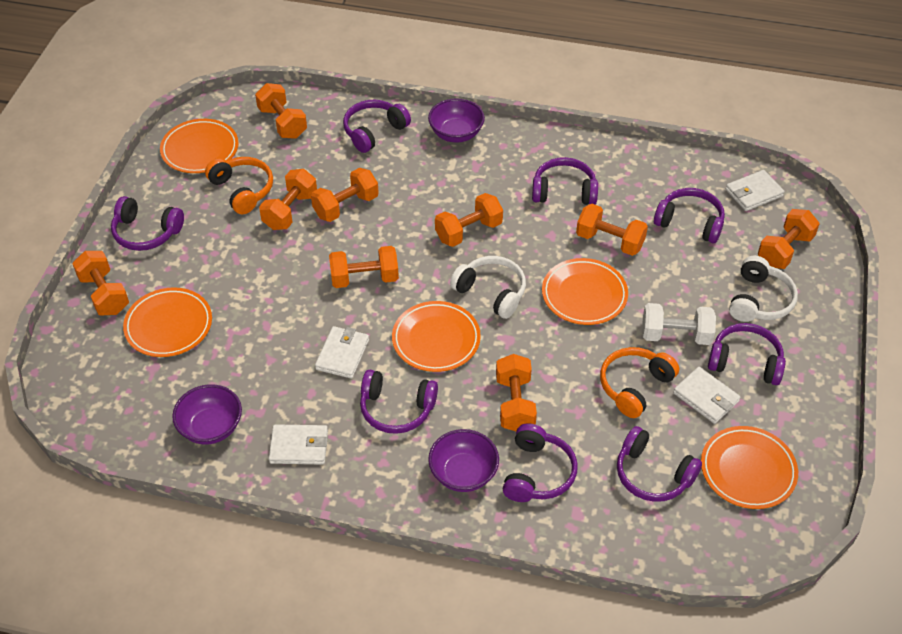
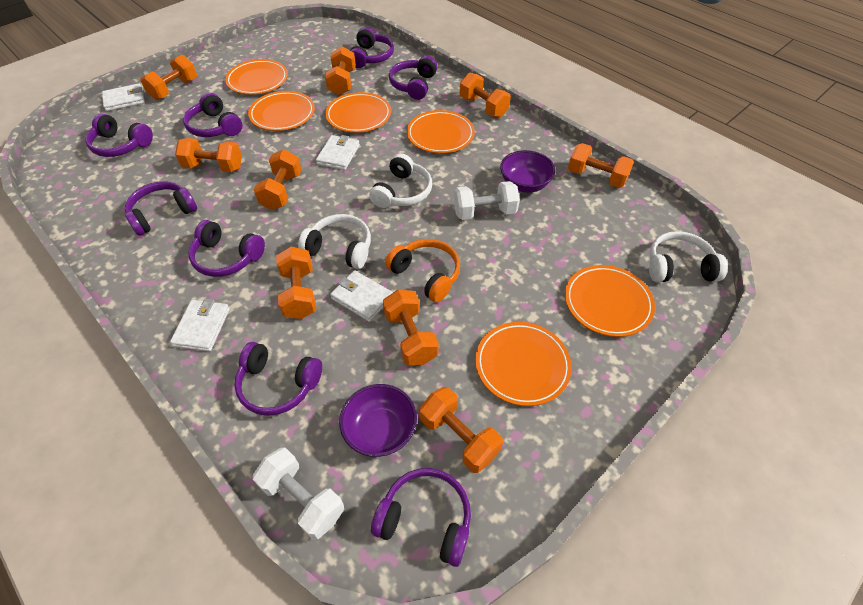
orange headphones: 2 -> 1
orange plate: 5 -> 6
purple bowl: 3 -> 2
white dumbbell: 1 -> 2
white headphones: 2 -> 3

